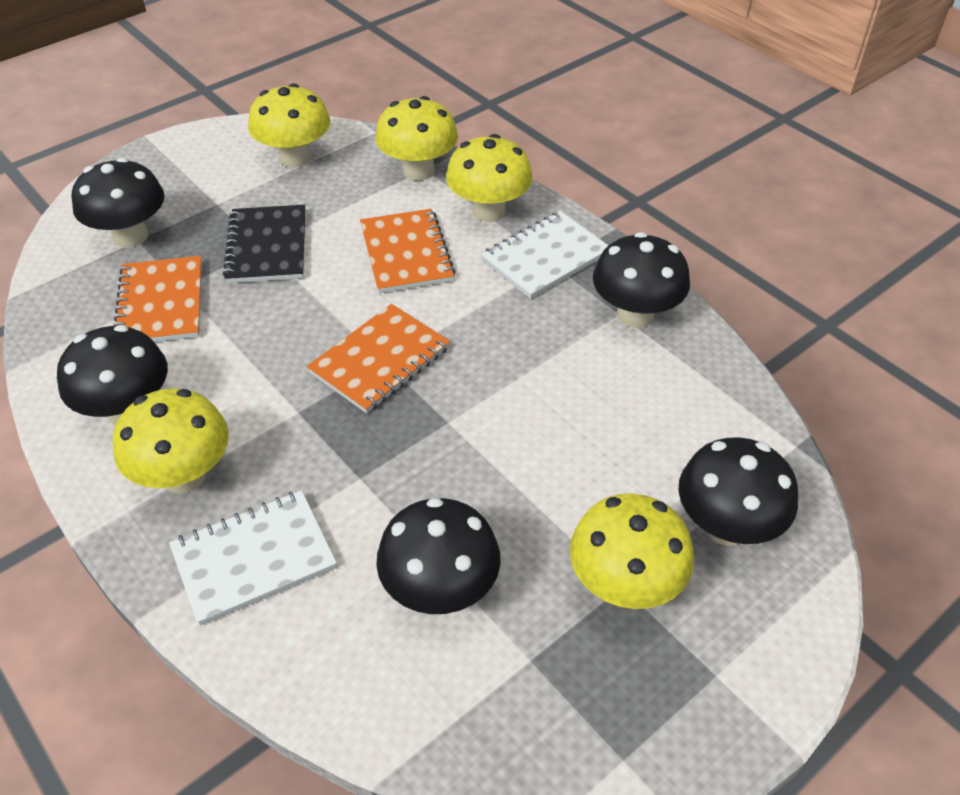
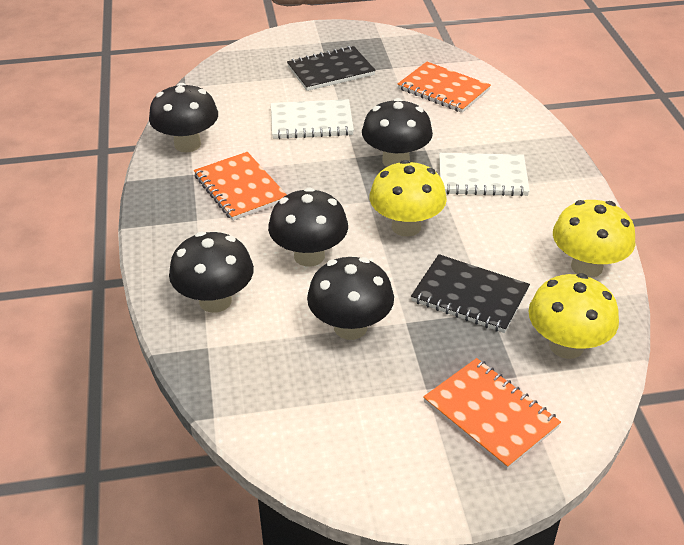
black notebook: 1 -> 2
yellow mushroom: 5 -> 3

